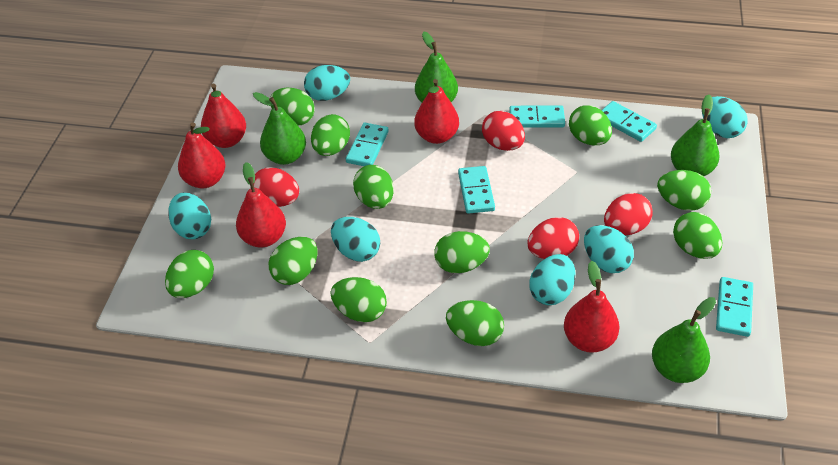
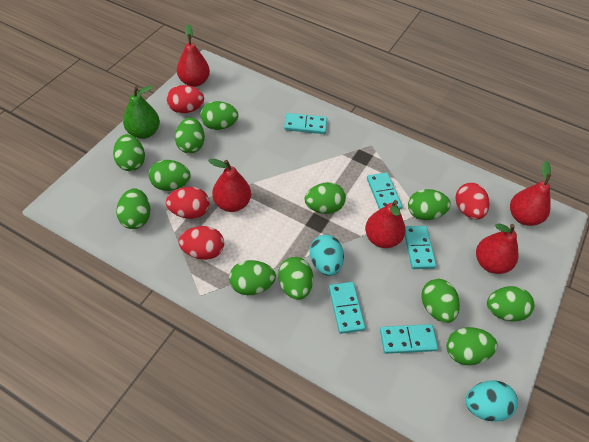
green egg: 11 -> 12
green pear: 4 -> 1
turquoise egg: 6 -> 2

